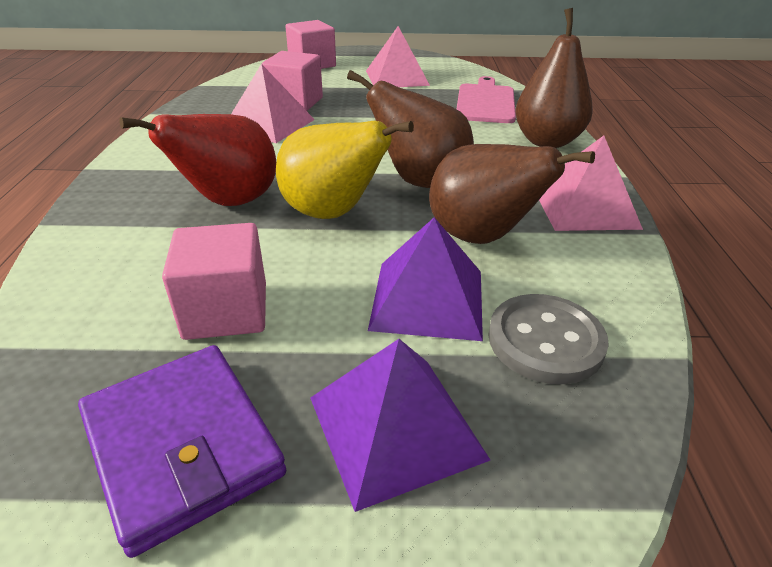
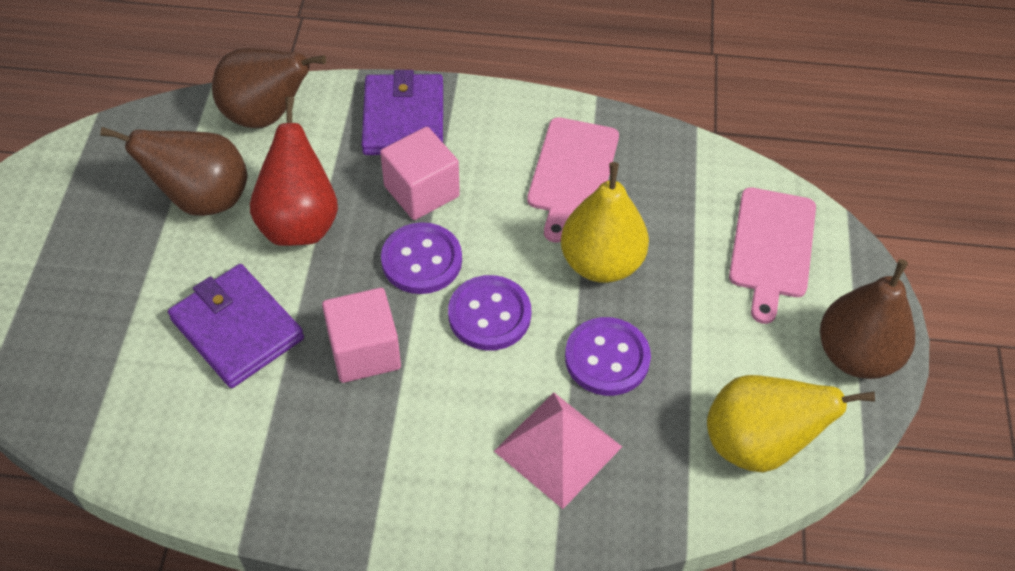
grey button: 1 -> 0
pink cube: 3 -> 2
pink cutting board: 1 -> 2
pink pyramid: 3 -> 1
purple button: 0 -> 3
purple pyramid: 2 -> 0
purple wallet: 1 -> 2
yellow pear: 1 -> 2

